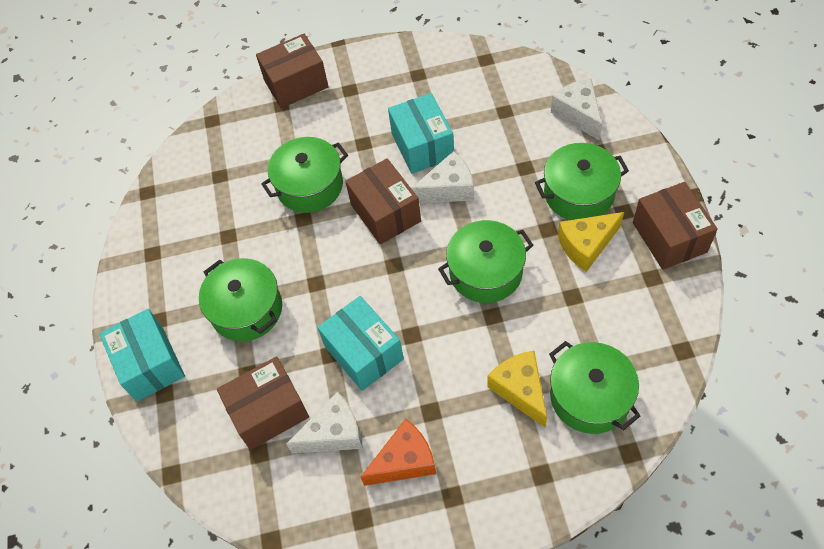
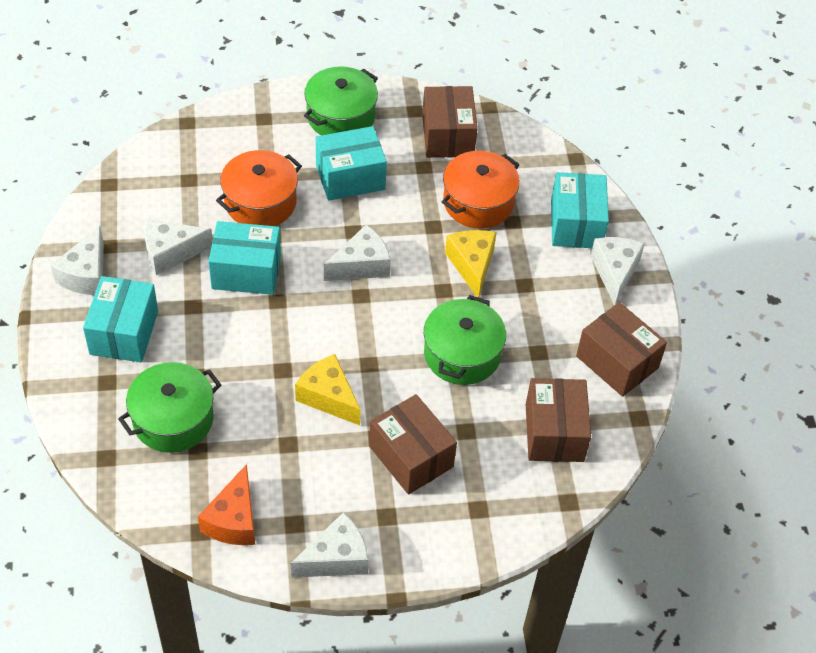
green pot: 5 -> 3
orange pot: 0 -> 2
turquoise box: 3 -> 4
white cheese: 3 -> 5

